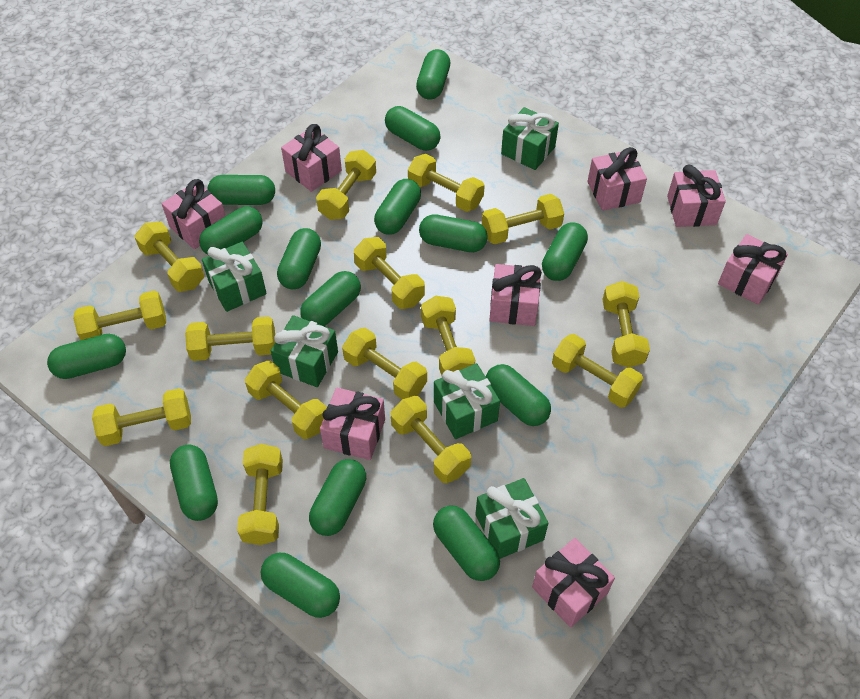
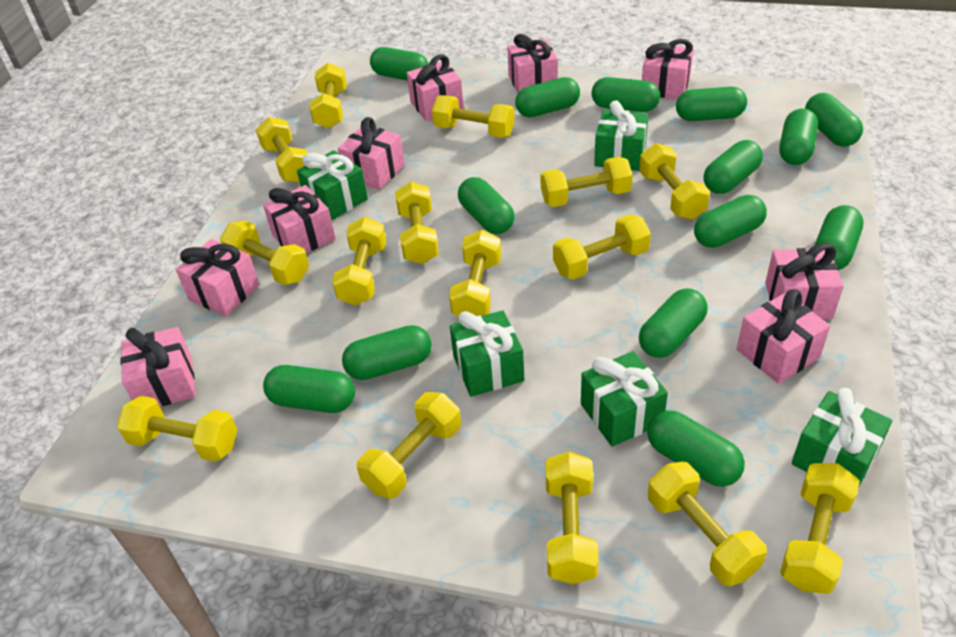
green capsule: 15 -> 14
pink gift: 8 -> 9

